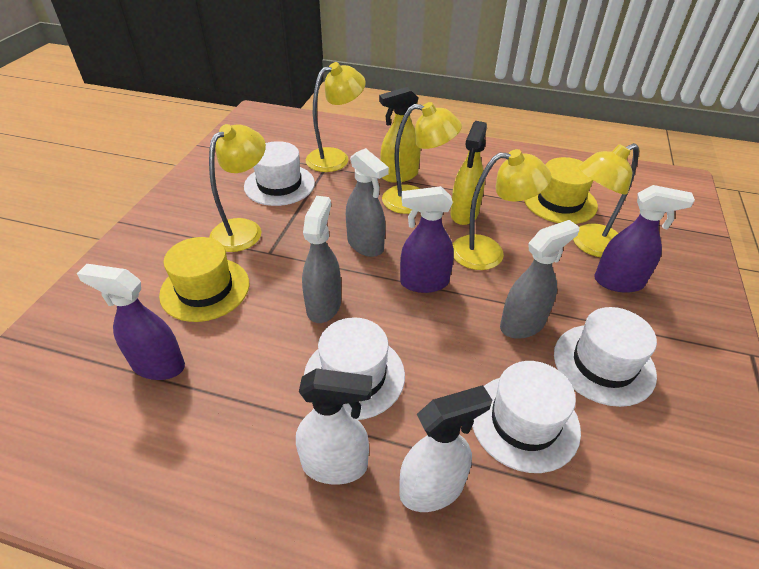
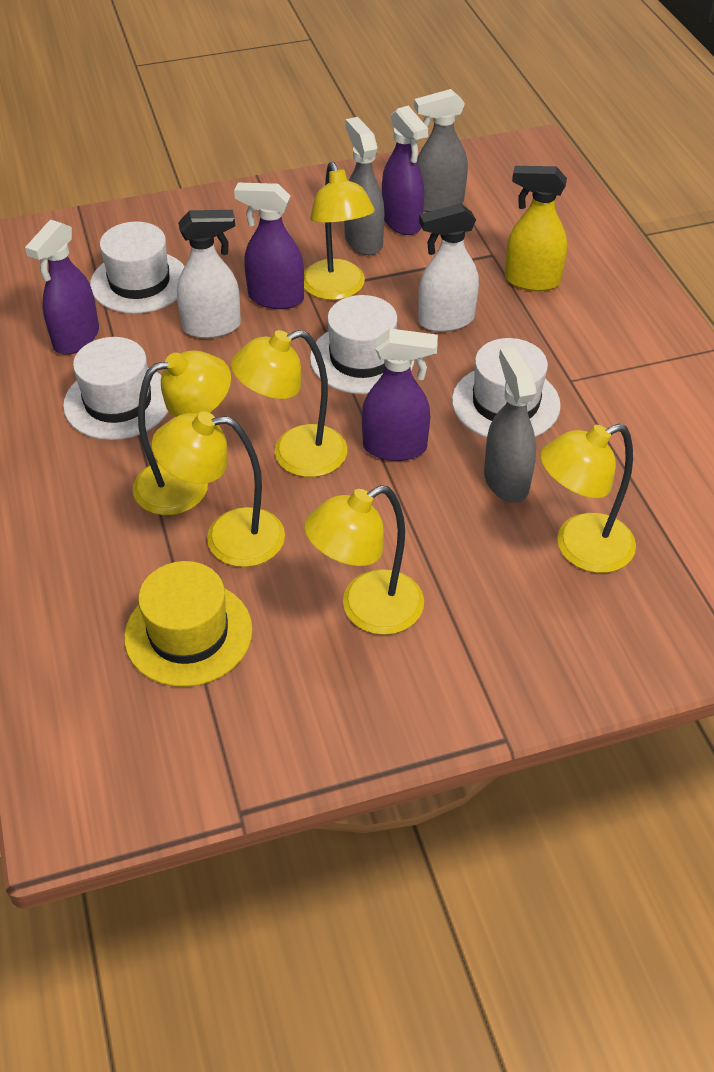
purple spray bottle: 3 -> 4
yellow hat: 2 -> 1
yellow lamp: 5 -> 6
yellow spray bottle: 2 -> 1

